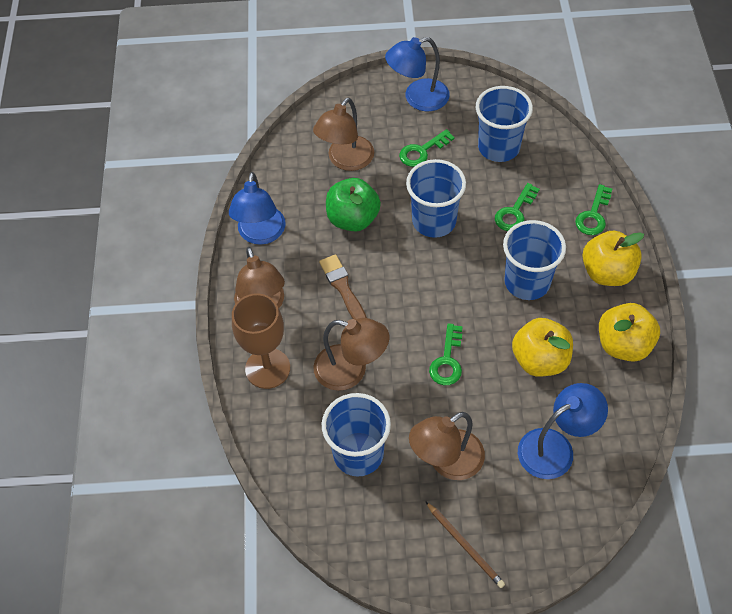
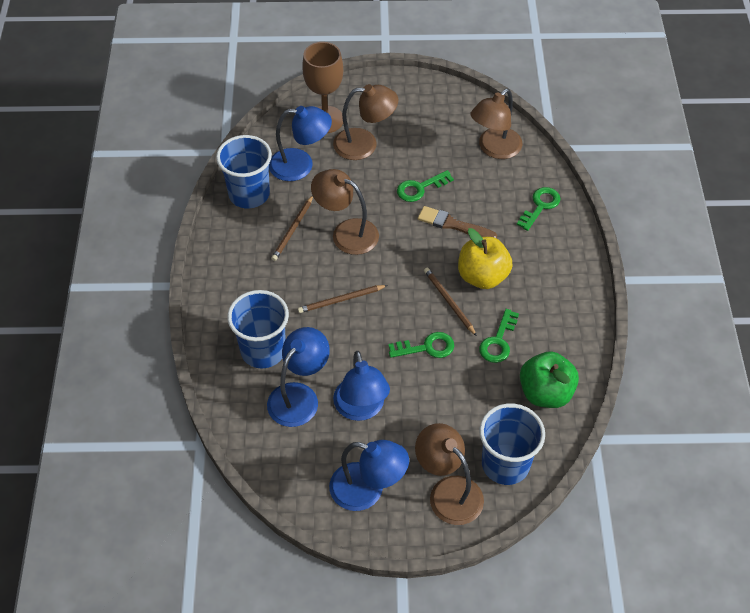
blue cup: 4 -> 3
blue lamp: 3 -> 4
brown pencil: 1 -> 3
yellow apple: 3 -> 1

